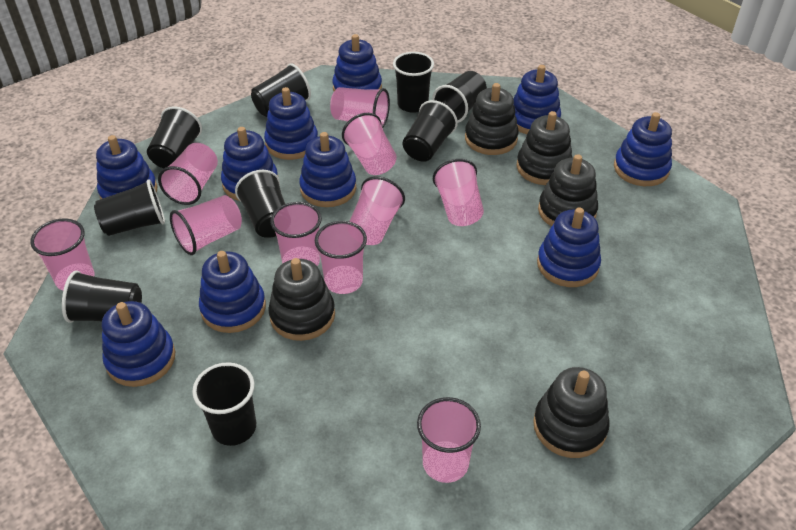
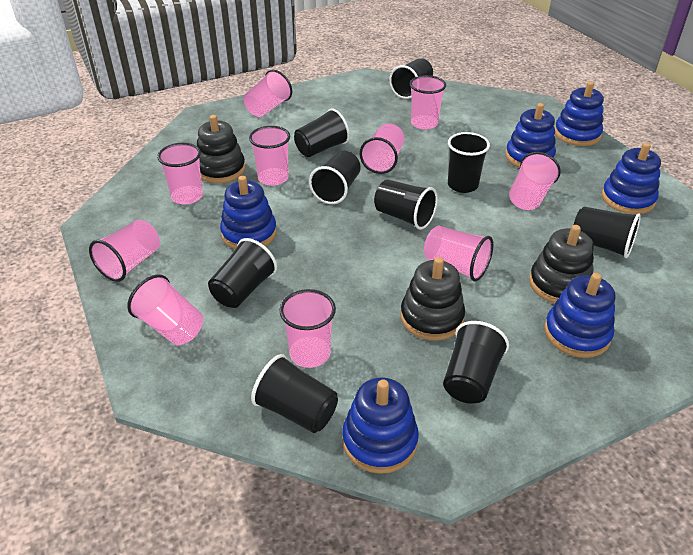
black stacking toy: 5 -> 3
blue stacking toy: 10 -> 6

